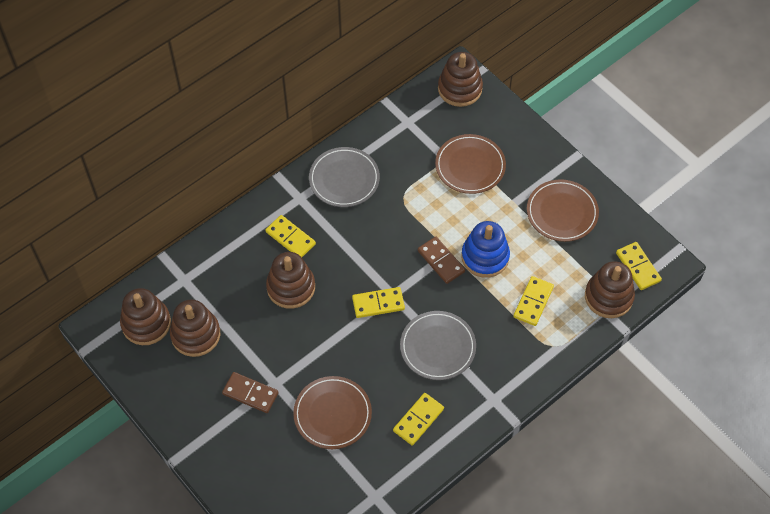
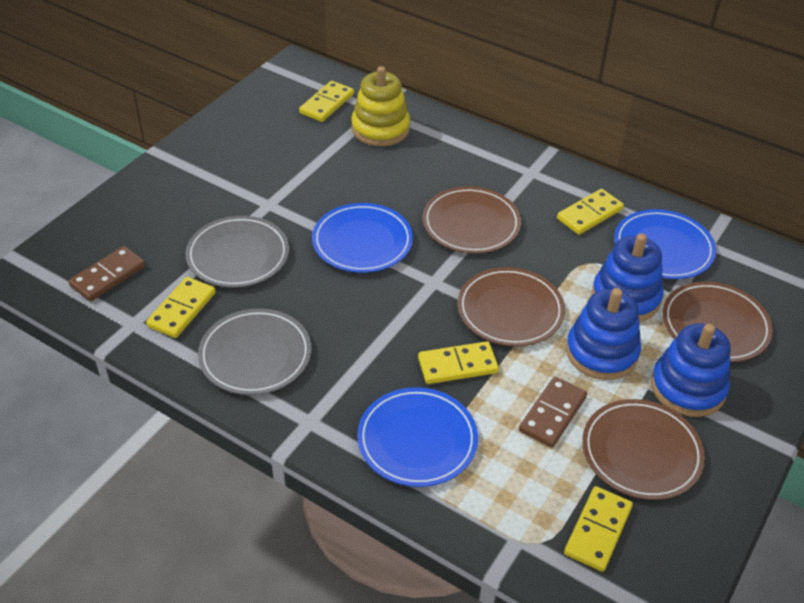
blue plate: 0 -> 3
blue stacking toy: 1 -> 3
brown plate: 3 -> 4
brown stacking toy: 5 -> 0
yellow stacking toy: 0 -> 1

